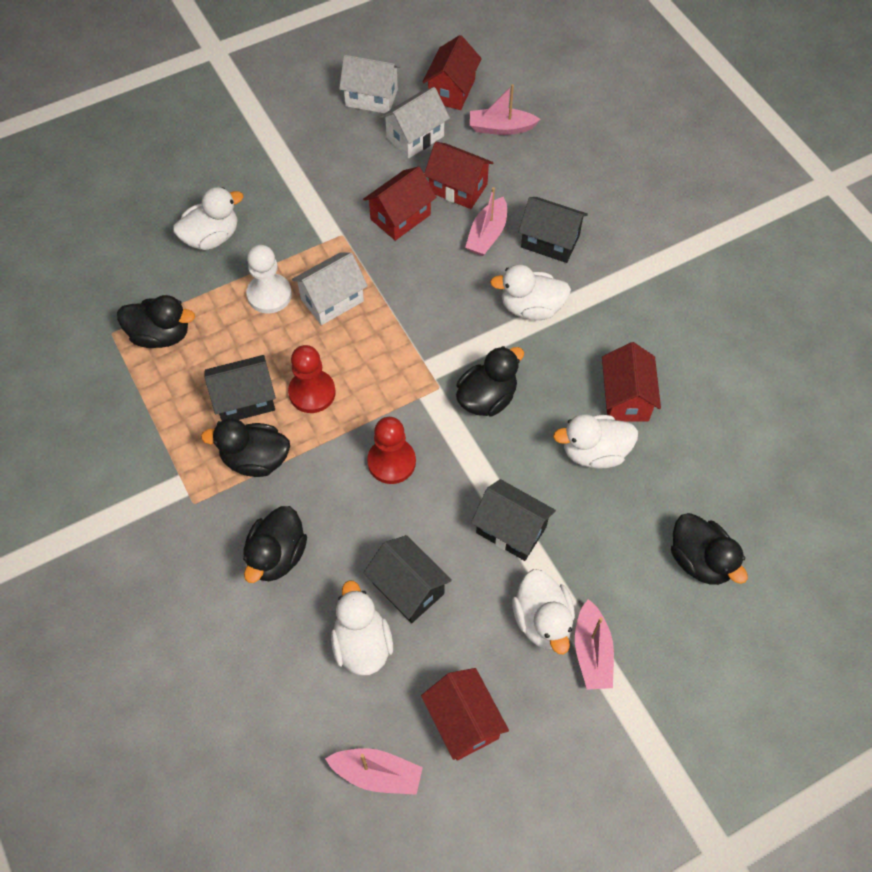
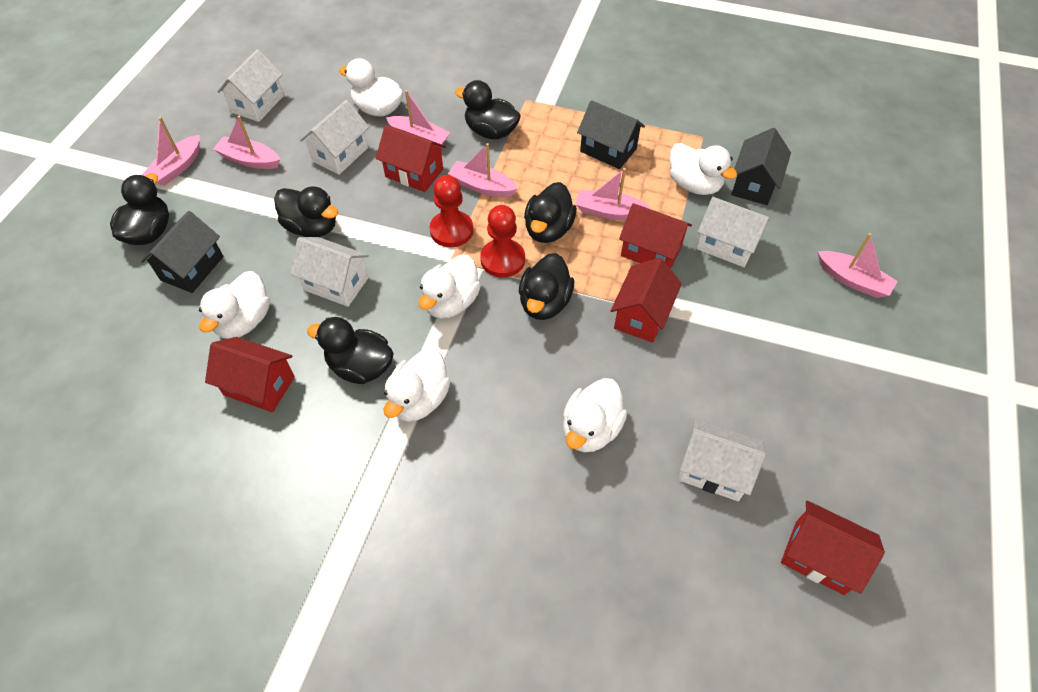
black duck: 5 -> 6
black house: 4 -> 3
pink boat: 4 -> 6
white duck: 5 -> 6
white house: 3 -> 5
white pawn: 1 -> 0

